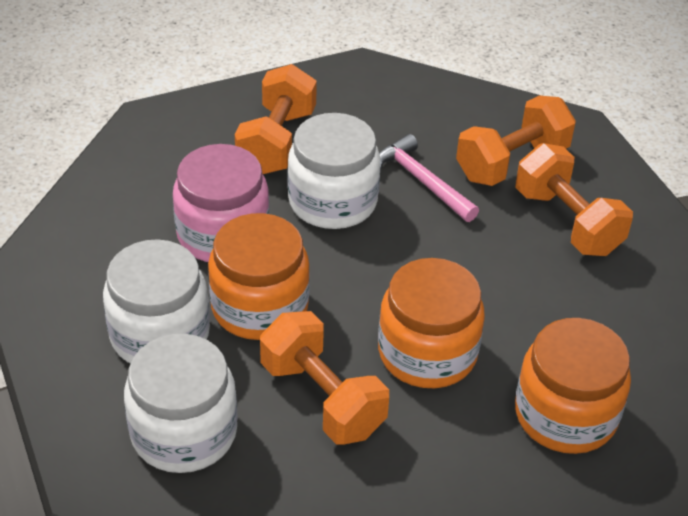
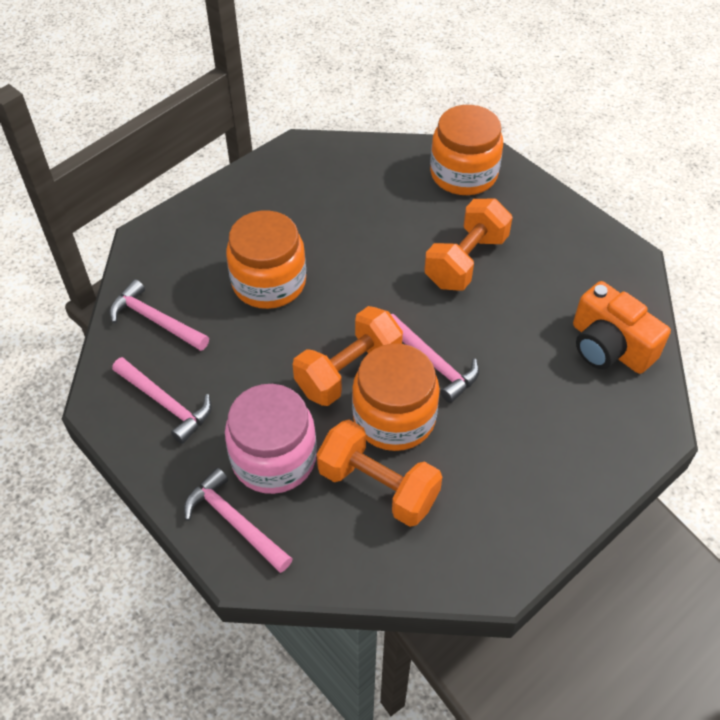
orange camera: 0 -> 1
orange dumbbell: 4 -> 3
pink hammer: 1 -> 4
white jar: 3 -> 0

